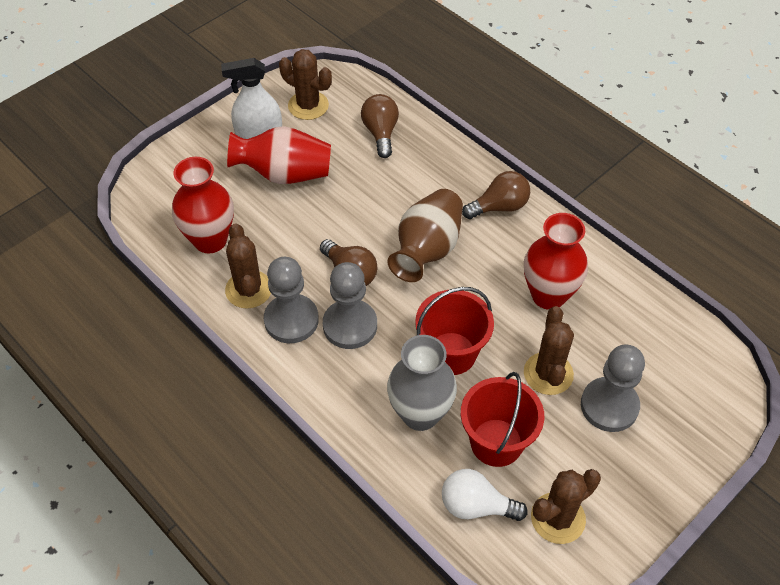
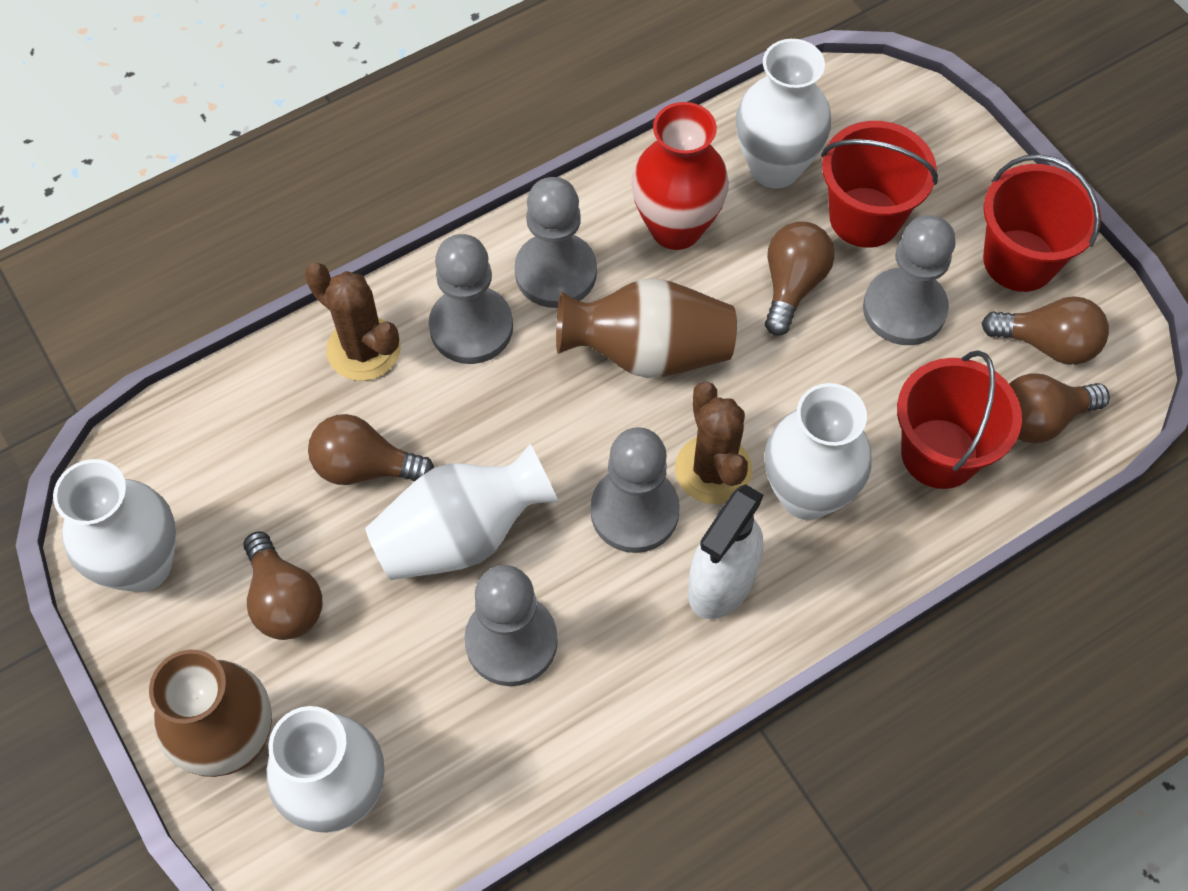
brown cactus: 4 -> 2
brown light bulb: 3 -> 5
brown vase: 1 -> 2
grey pawn: 3 -> 5
grey vase: 1 -> 0
red bucket: 2 -> 3
red vase: 3 -> 1
white light bulb: 1 -> 0
white vase: 0 -> 5

